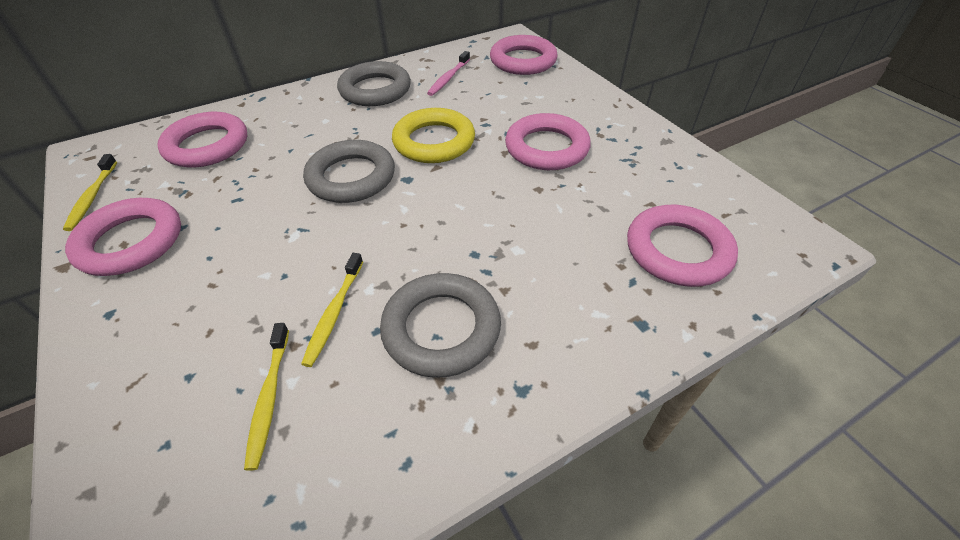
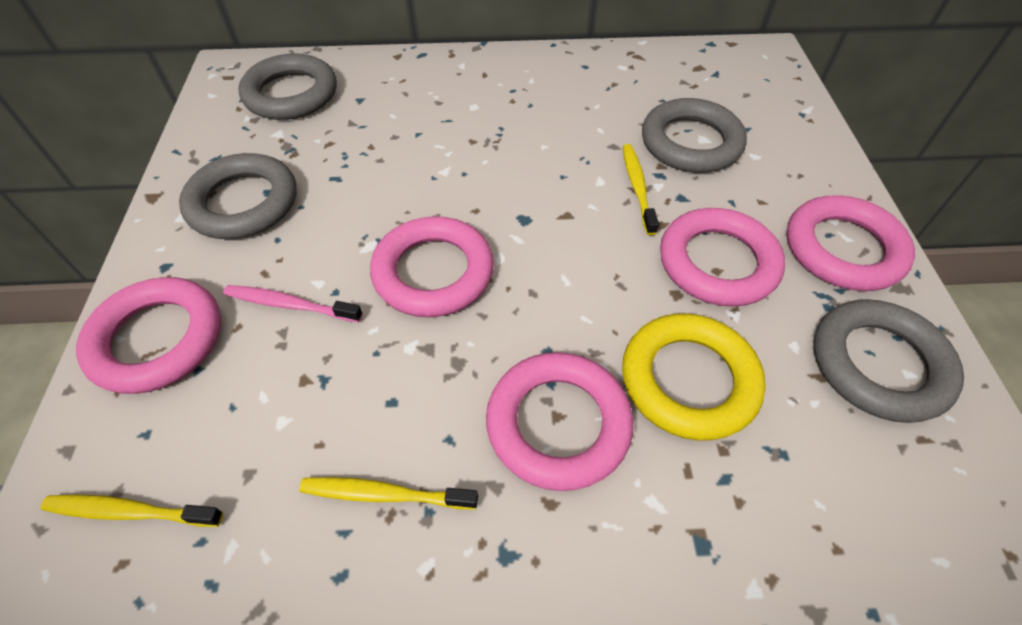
grey ring: 3 -> 4

